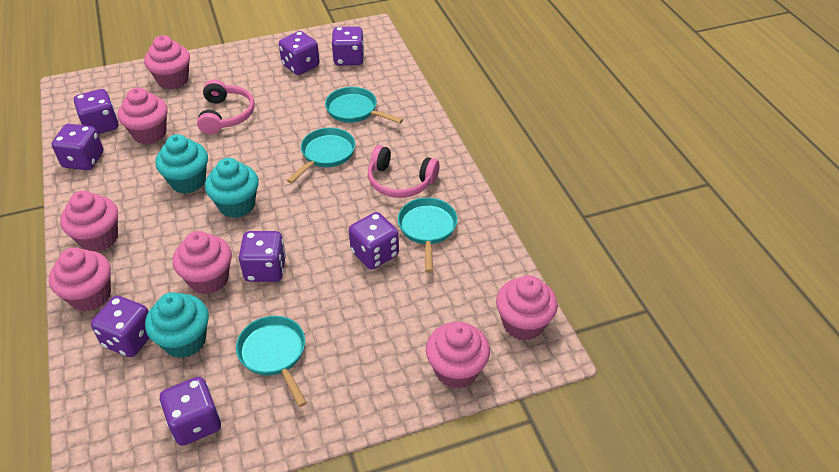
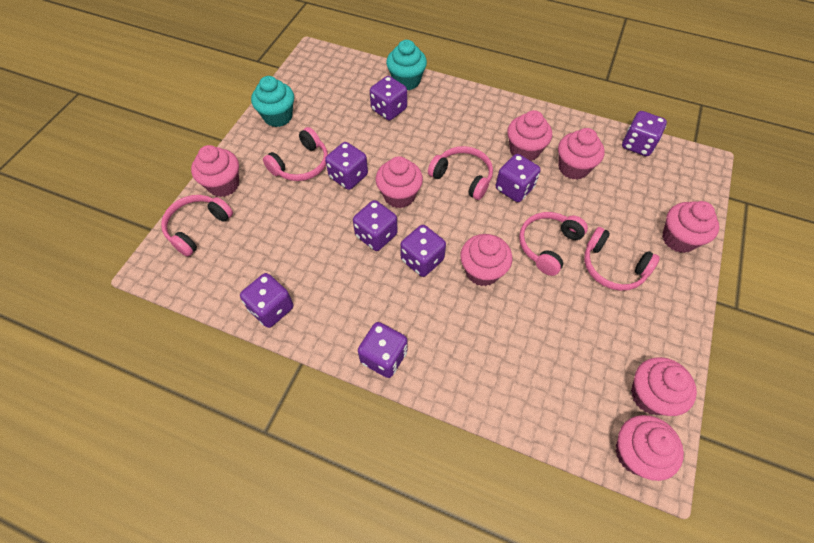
pink cupcake: 7 -> 8
pink headphones: 2 -> 5
turquoise cupcake: 3 -> 2
turquoise pan: 4 -> 0

